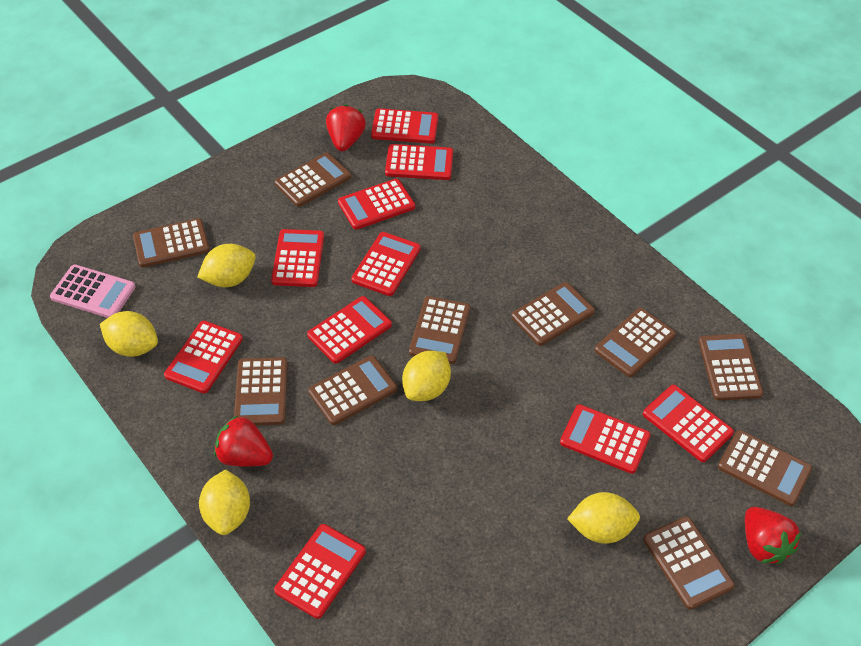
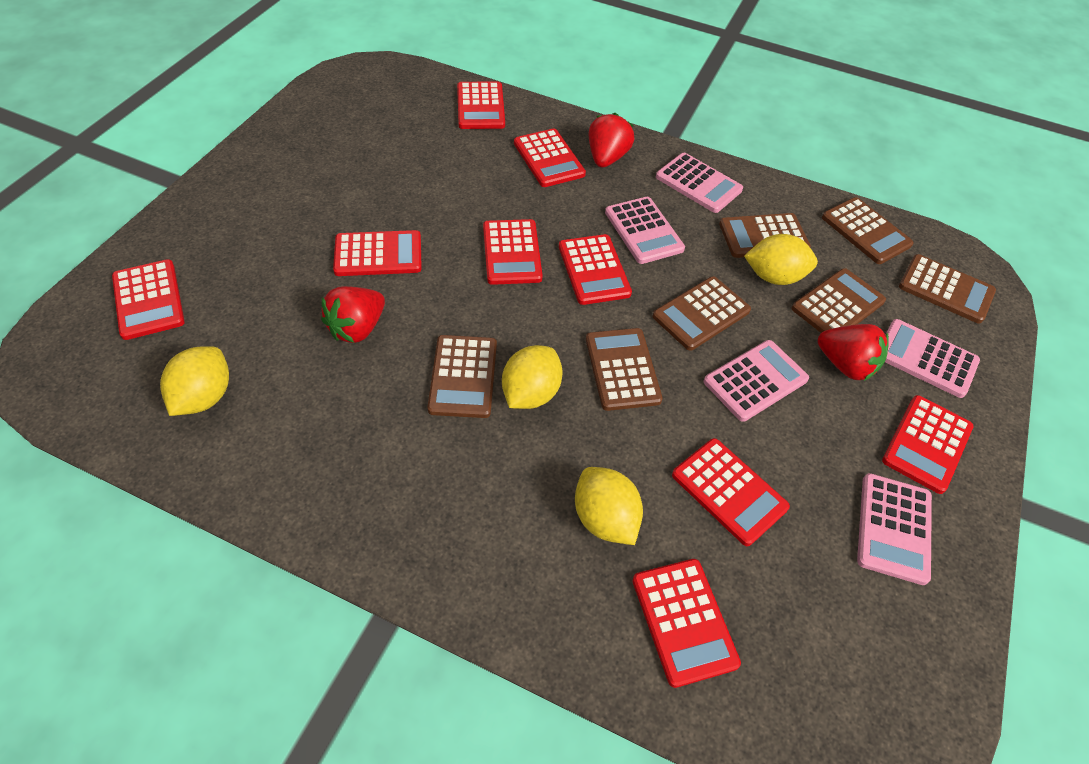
brown calculator: 10 -> 7
pink calculator: 1 -> 5
red calculator: 10 -> 9
yellow lemon: 5 -> 4

